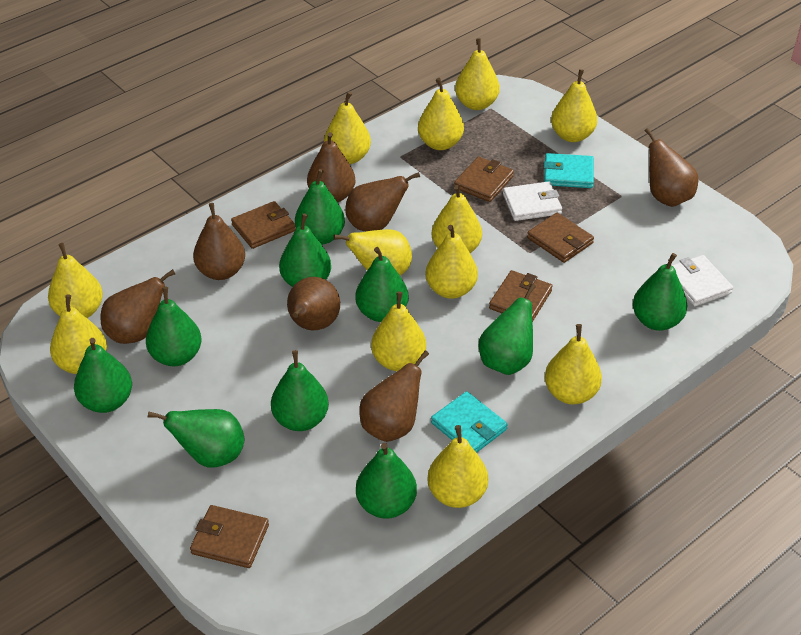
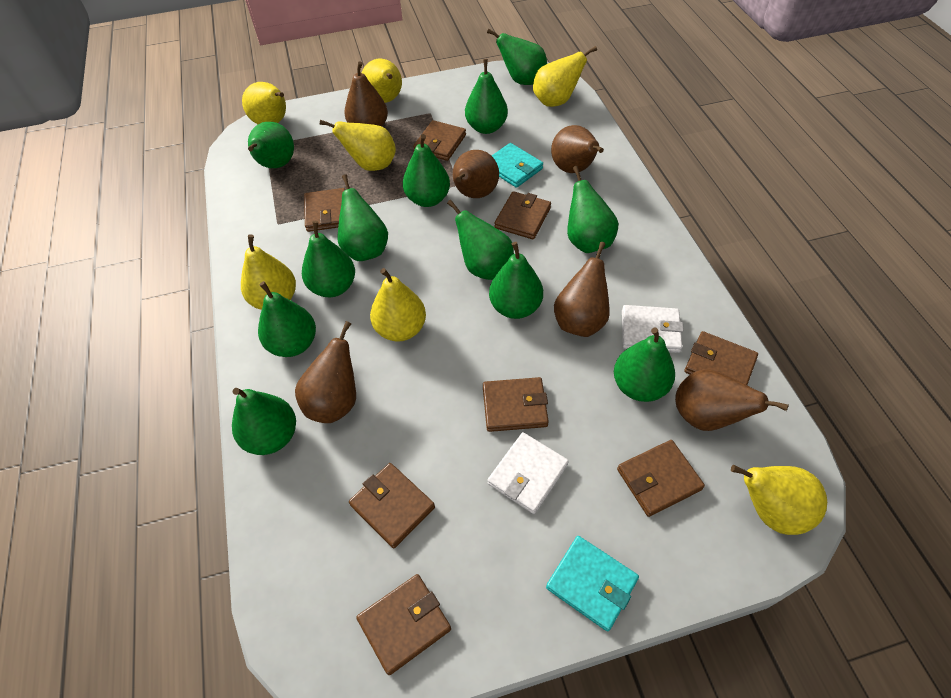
brown pear: 7 -> 6
brown wallet: 5 -> 8
green pear: 10 -> 12
yellow pear: 12 -> 7

